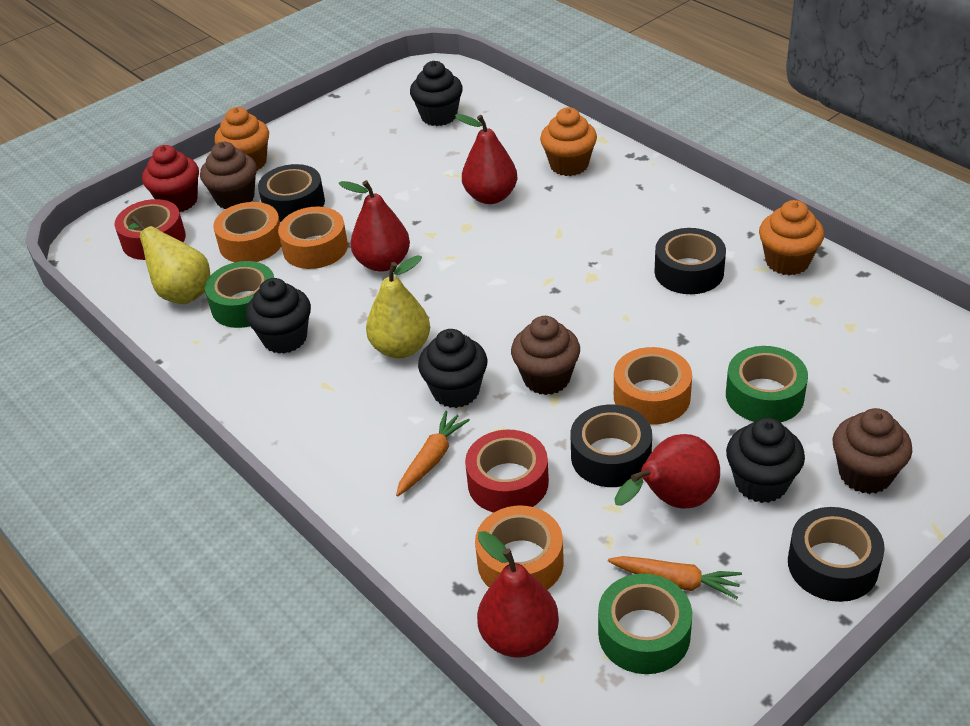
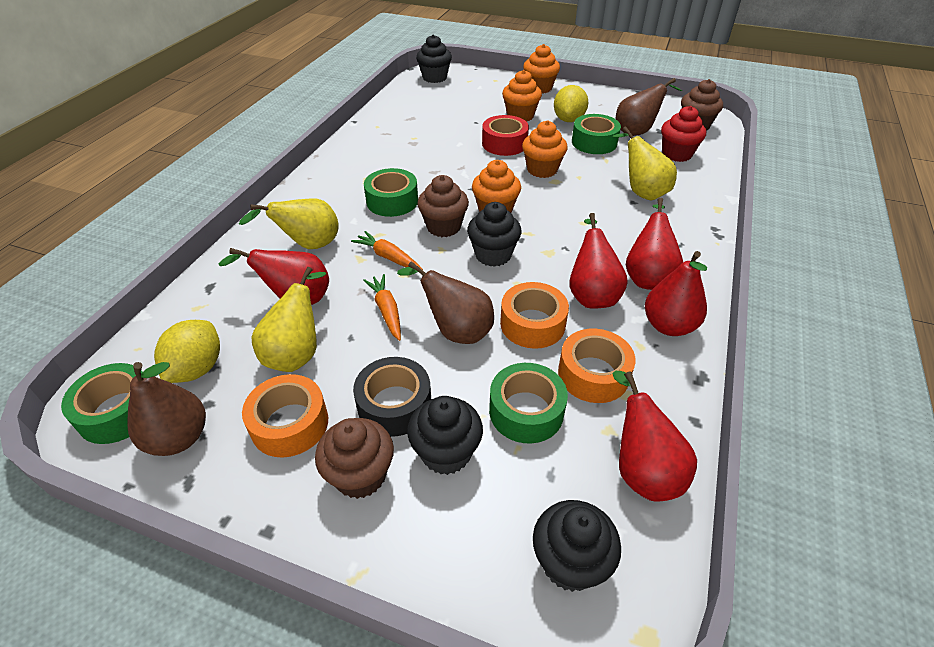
black tape: 4 -> 1
brown pear: 0 -> 3
green tape: 3 -> 4
orange cupcake: 3 -> 4
orange tape: 4 -> 3
red pear: 4 -> 5
red tape: 2 -> 1
yellow lemon: 0 -> 2
yellow pear: 2 -> 3

